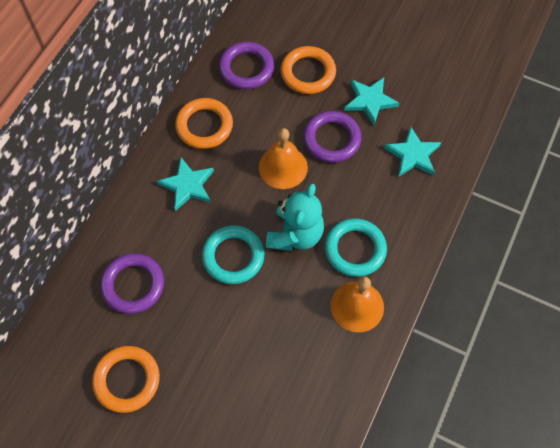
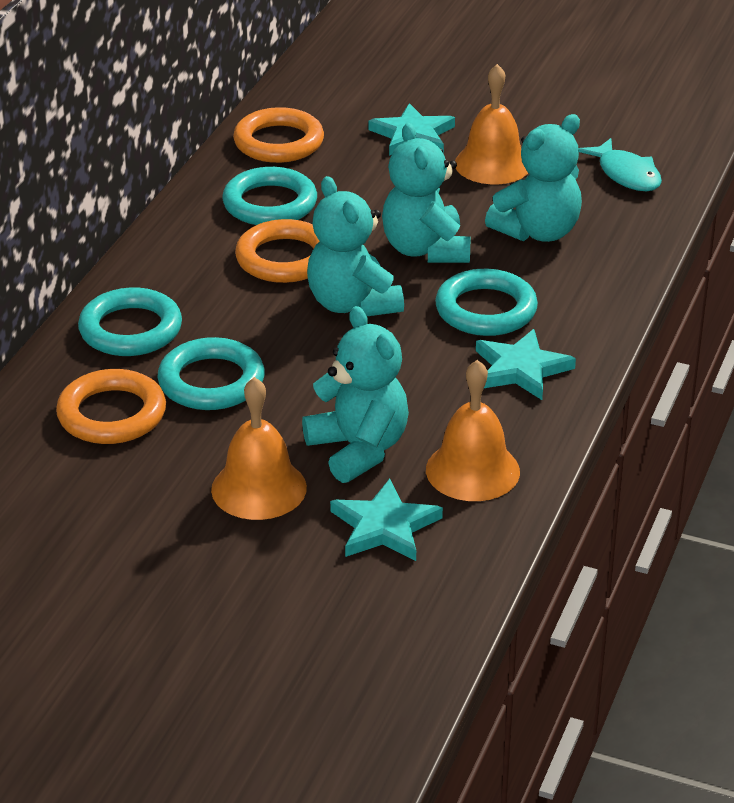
orange bell: 2 -> 3
purple ring: 3 -> 0
turquoise fish: 0 -> 1
turquoise ring: 2 -> 4
turquoise teddy bear: 1 -> 4

